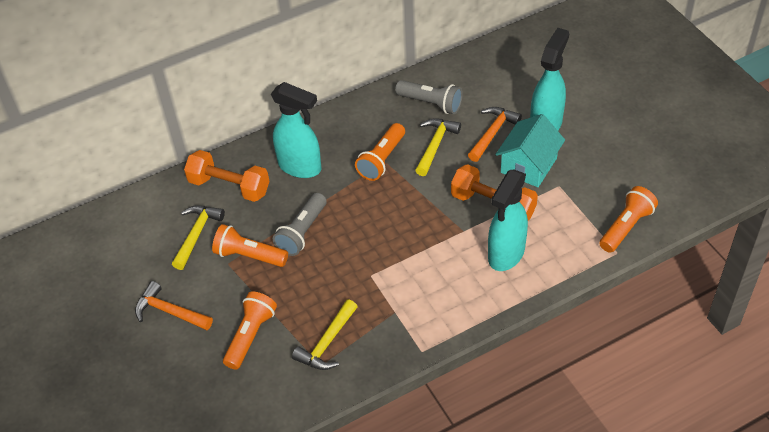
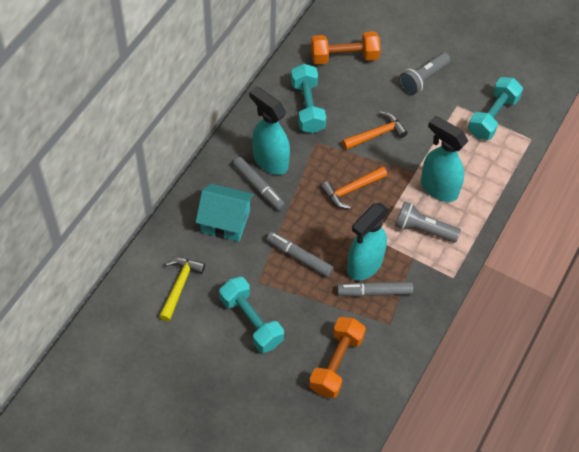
grey marker: 0 -> 3
orange flashlight: 4 -> 0
turquoise dumbbell: 0 -> 3
yellow hammer: 3 -> 1

